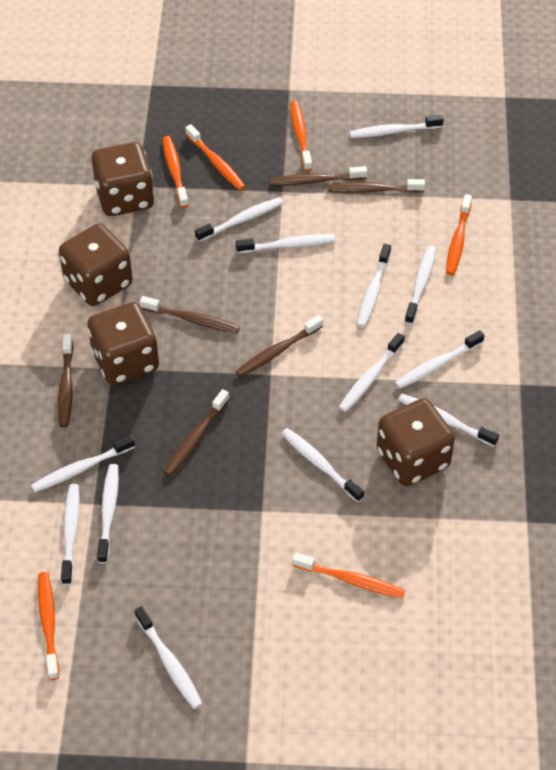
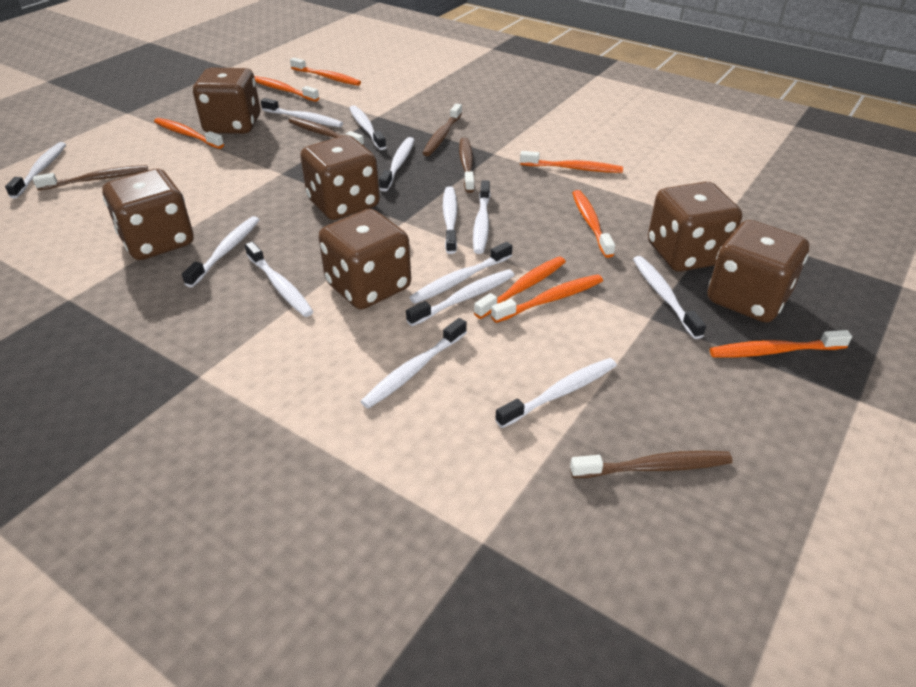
brown dice: 4 -> 6
brown toothbrush: 6 -> 5
orange toothbrush: 6 -> 8

